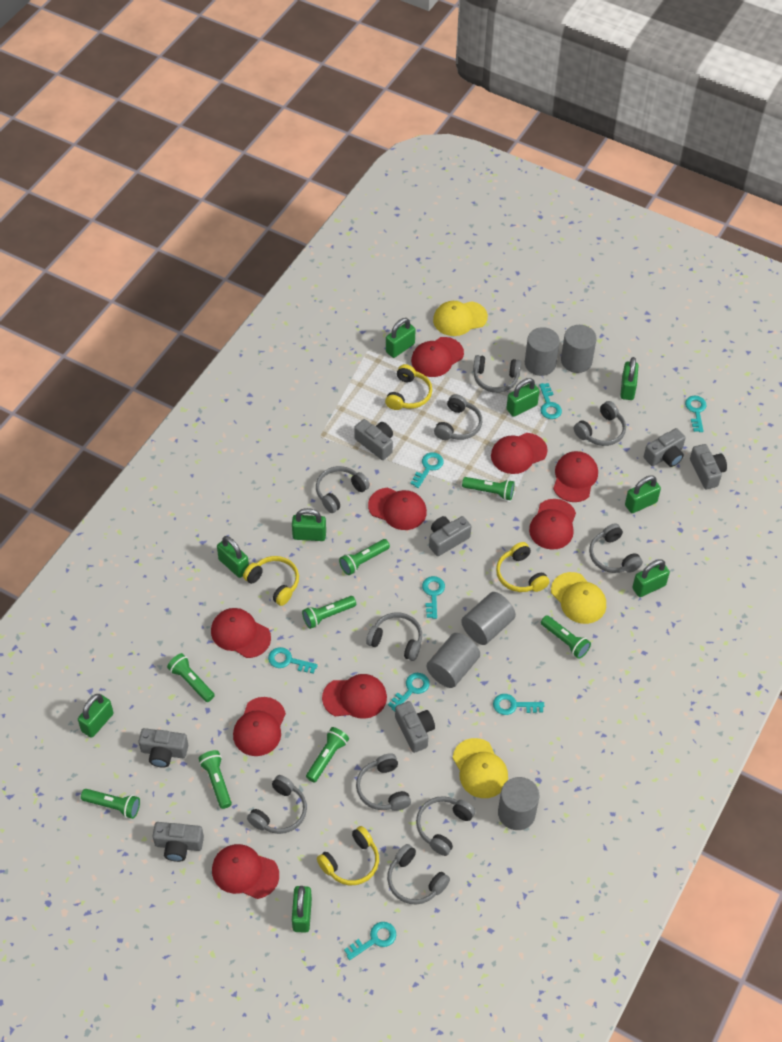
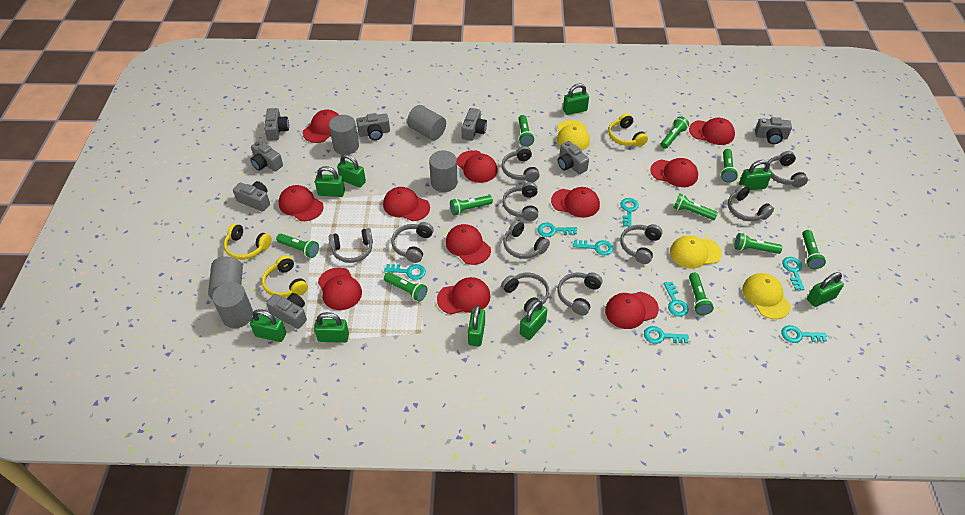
green flashlight: 8 -> 10
grey camera: 7 -> 8
red cap: 9 -> 11
yellow headphones: 4 -> 3

